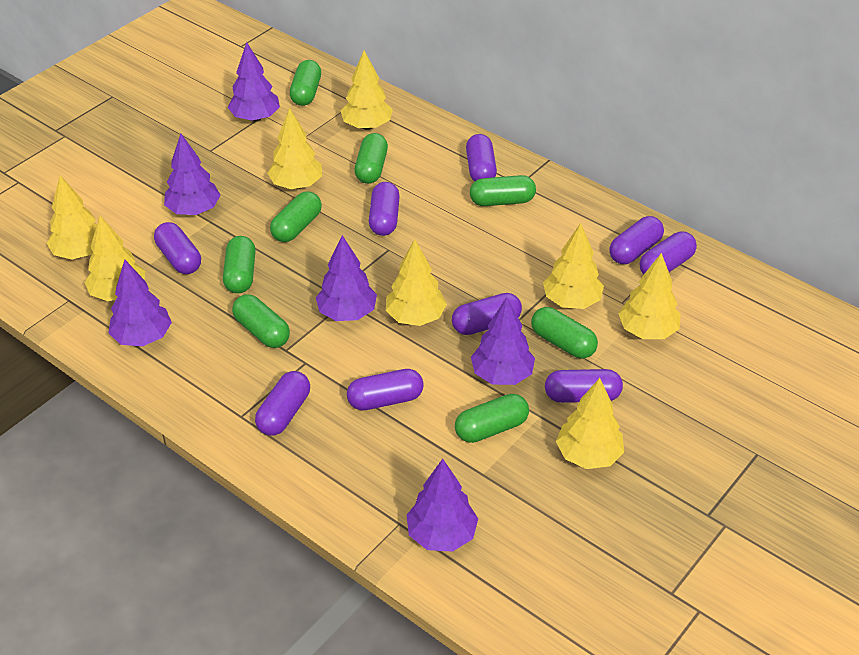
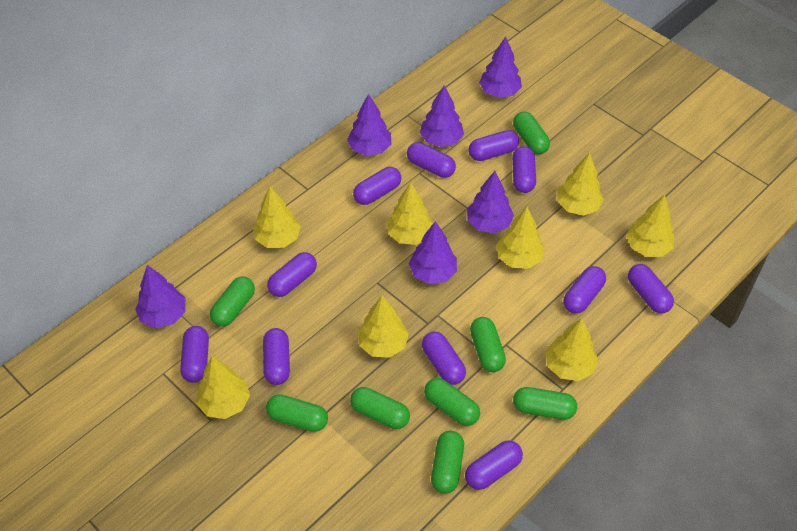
purple capsule: 9 -> 11

